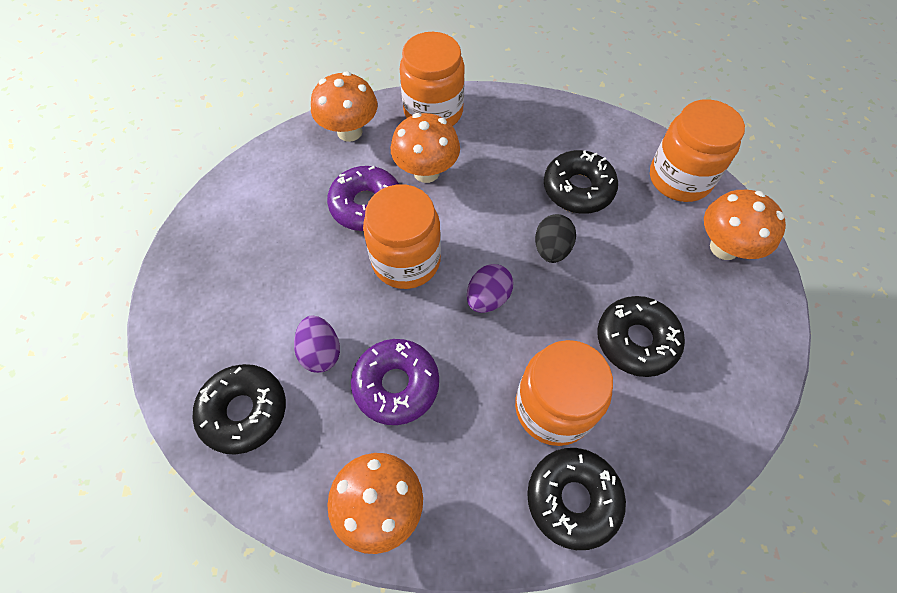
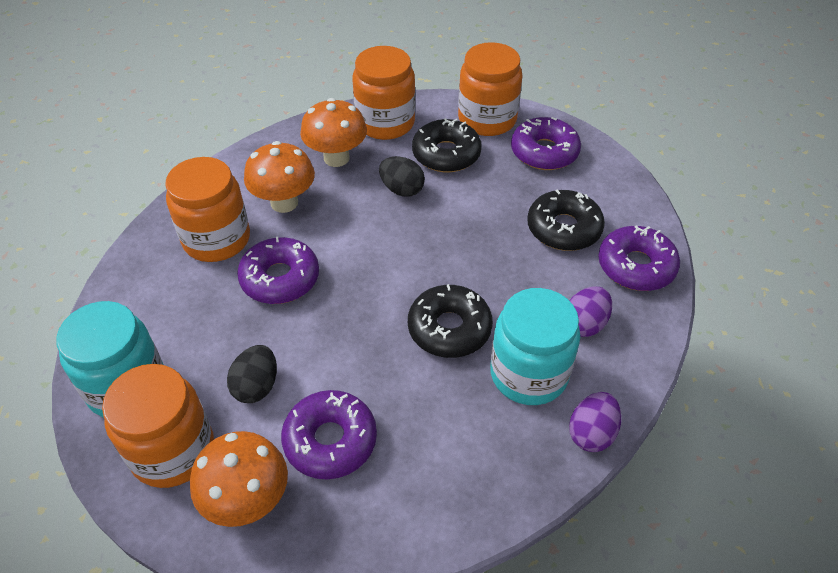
black donut: 4 -> 3
black egg: 1 -> 2
orange mushroom: 4 -> 3
purple donut: 2 -> 4
turquoise jar: 0 -> 2

